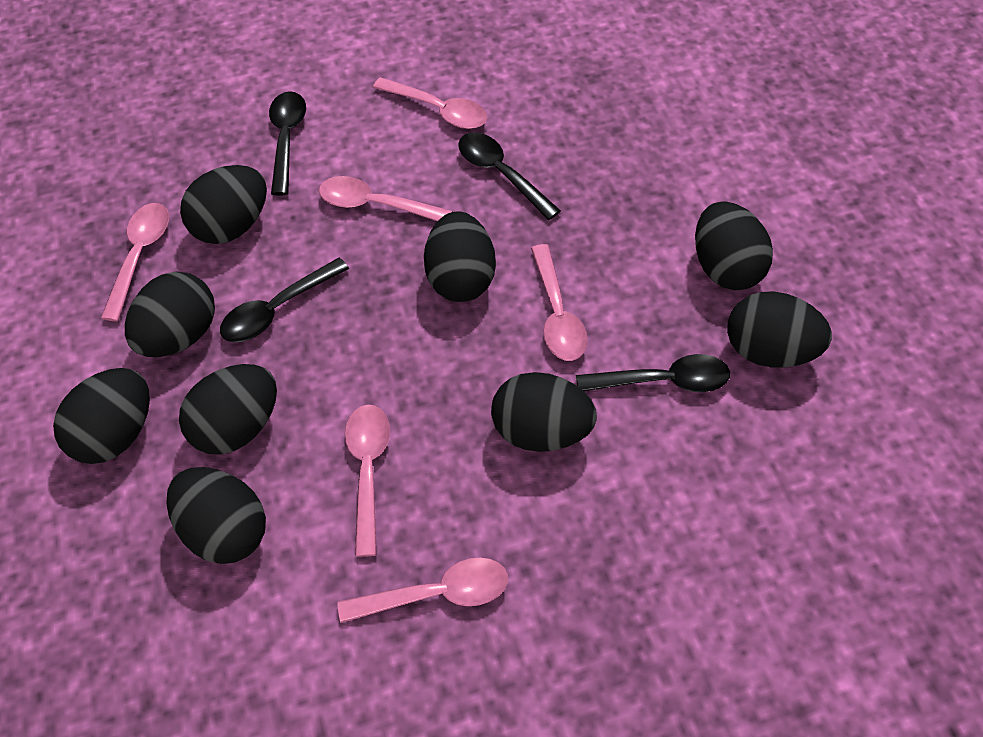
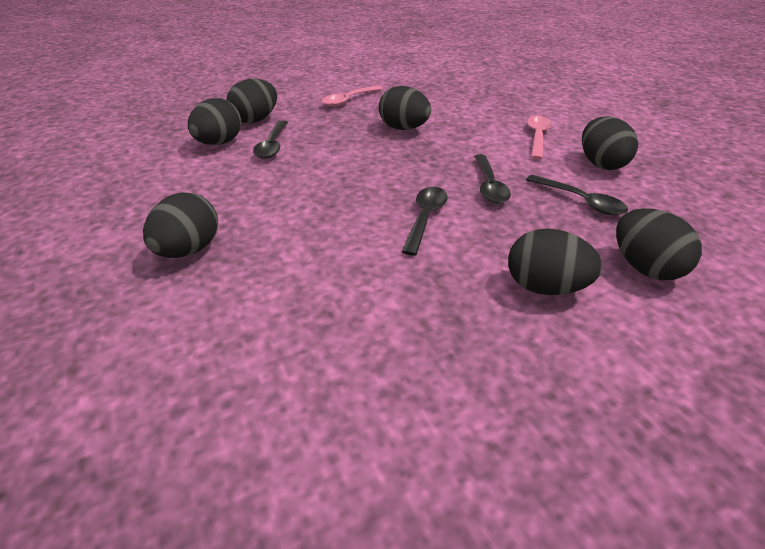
black egg: 9 -> 7
pink spoon: 6 -> 2

